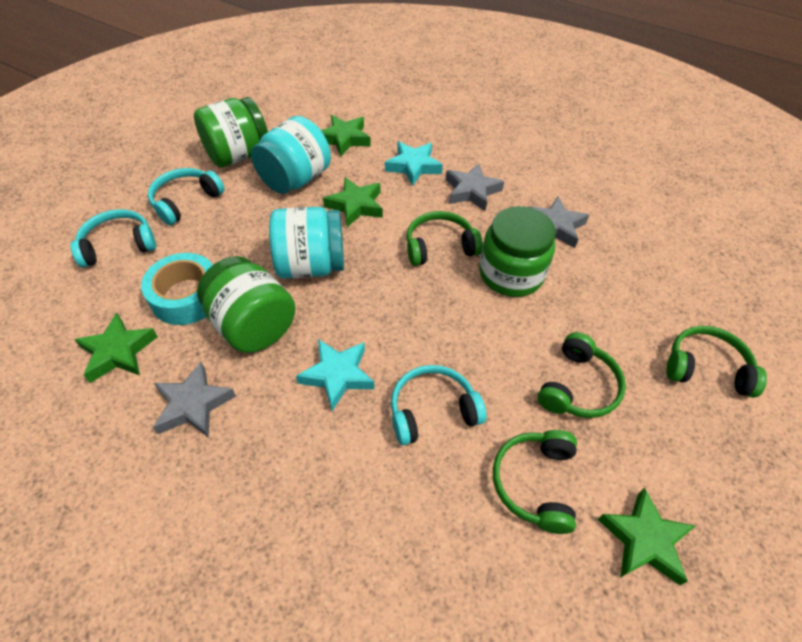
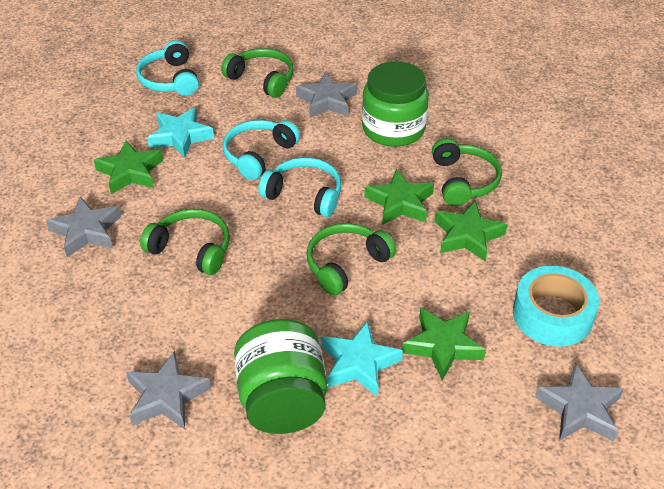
green jar: 3 -> 2
grey star: 3 -> 4
turquoise jar: 2 -> 0

